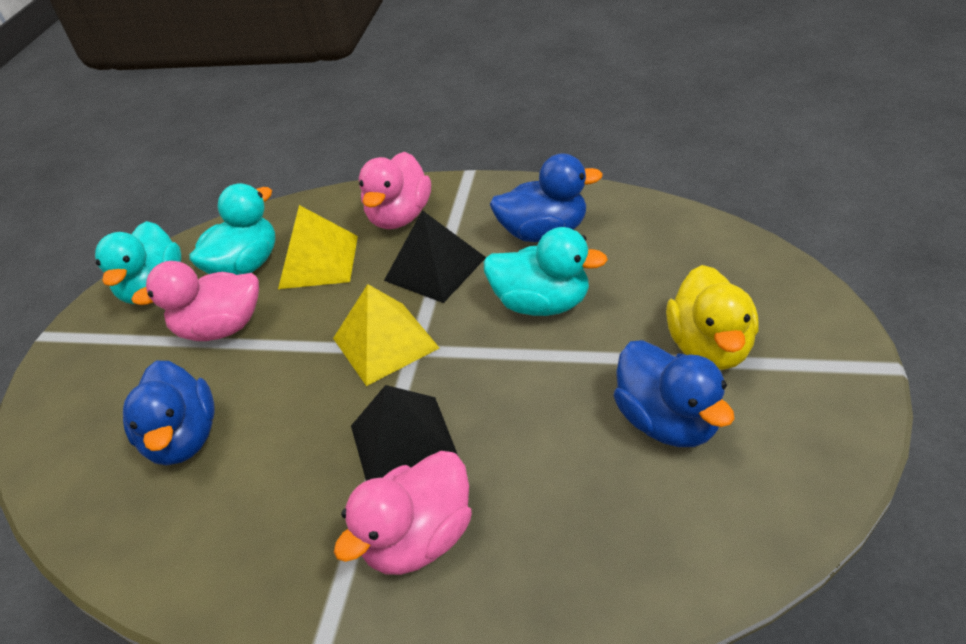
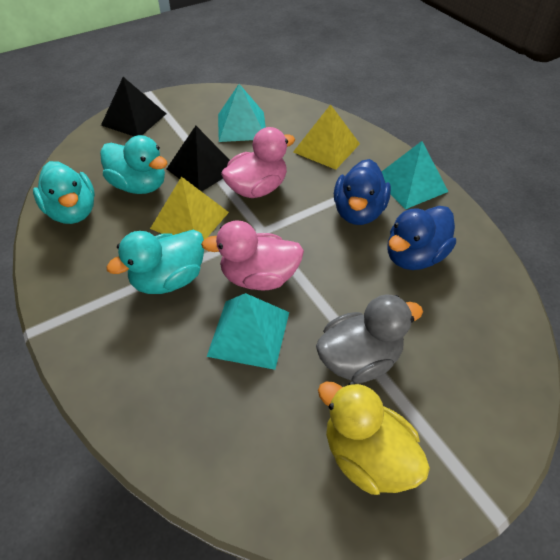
blue duck: 3 -> 2
grey duck: 0 -> 1
pink duck: 3 -> 2
turquoise pyramid: 0 -> 3

